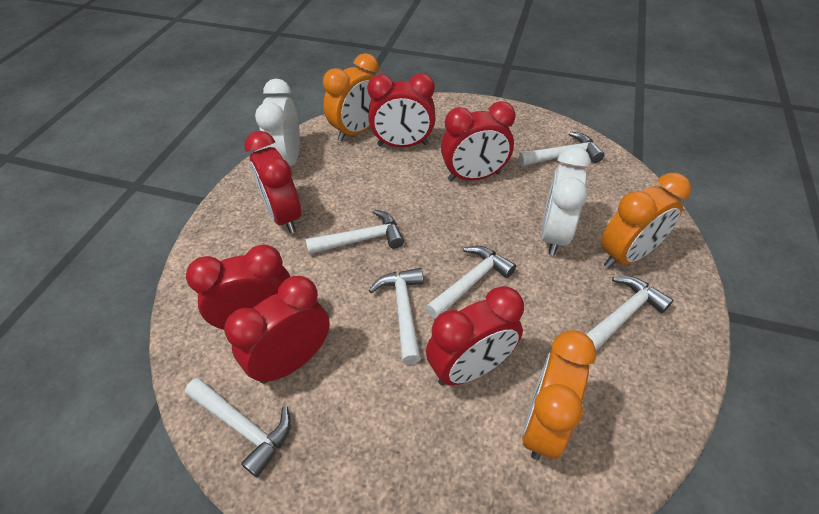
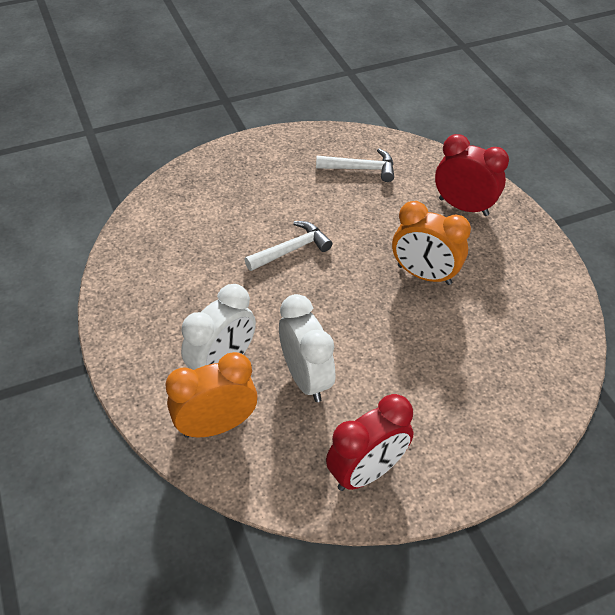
orange clock: 3 -> 2
red clock: 6 -> 2
white hammer: 6 -> 2

